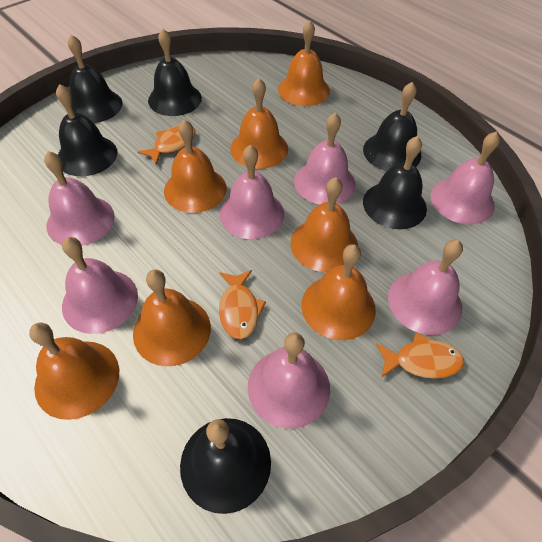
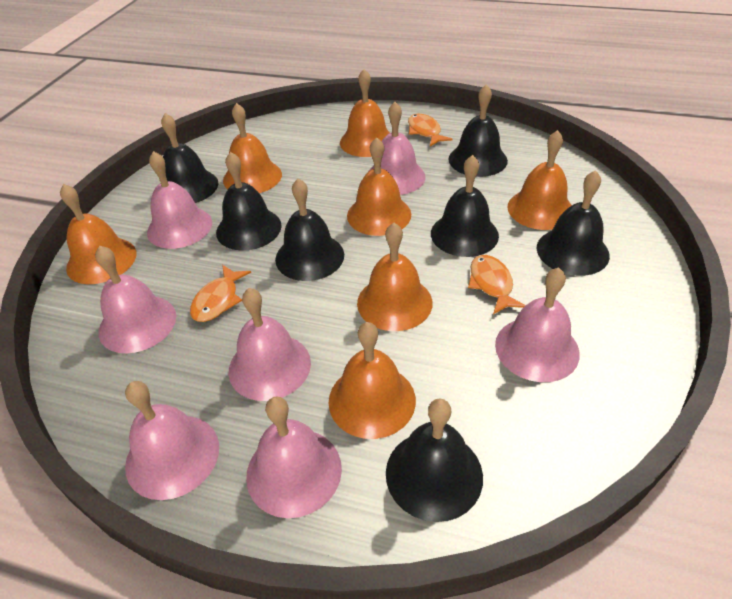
black bell: 6 -> 7

